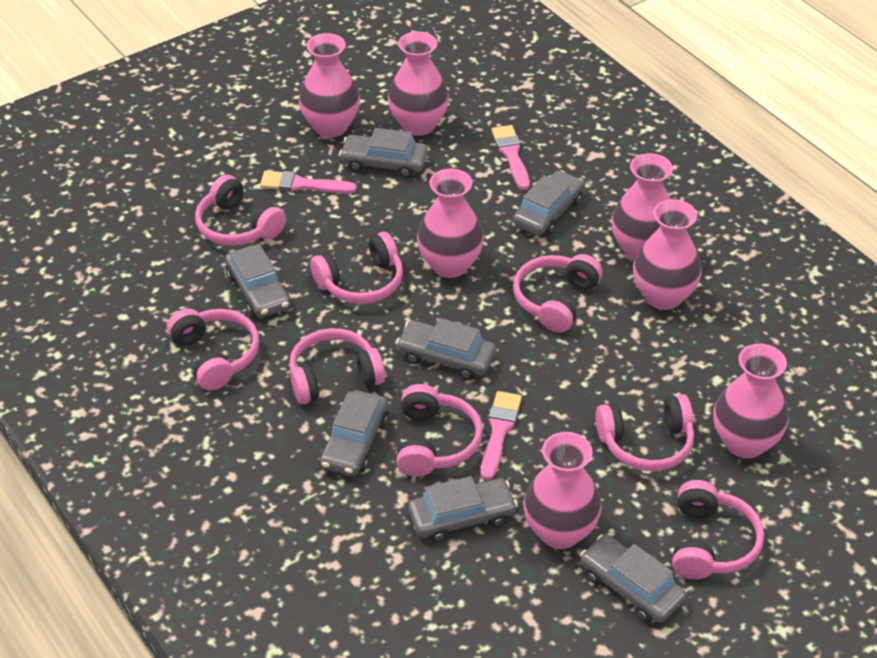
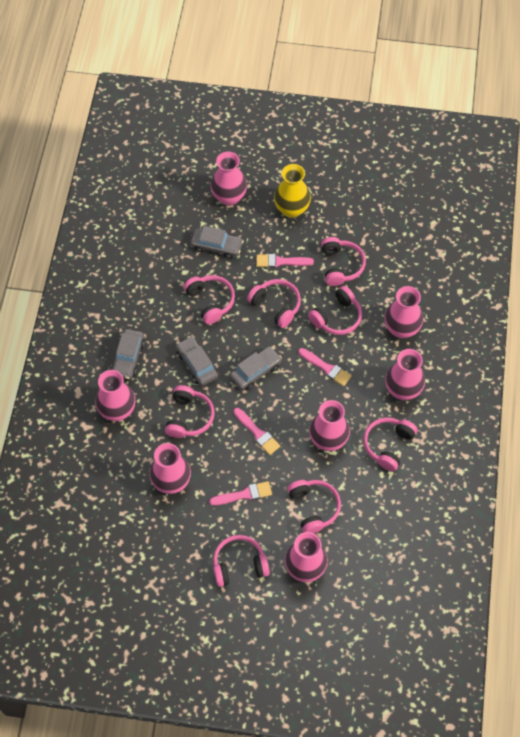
grey car: 7 -> 4
pink brush: 3 -> 4
yellow vase: 0 -> 1

